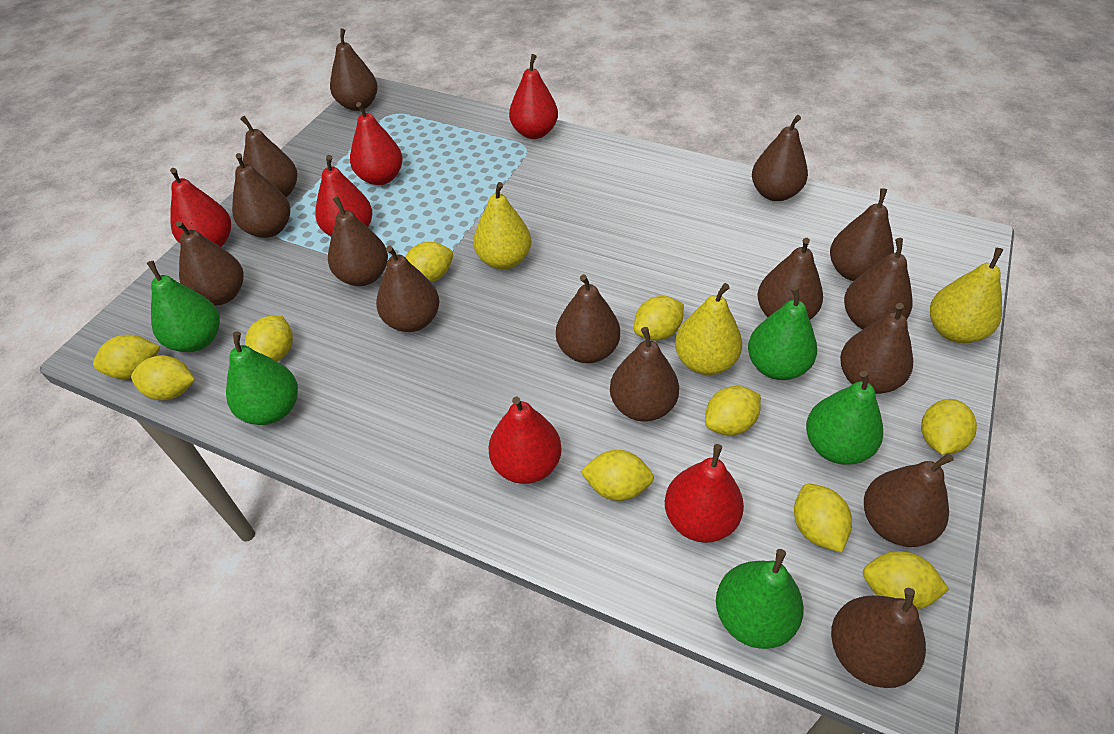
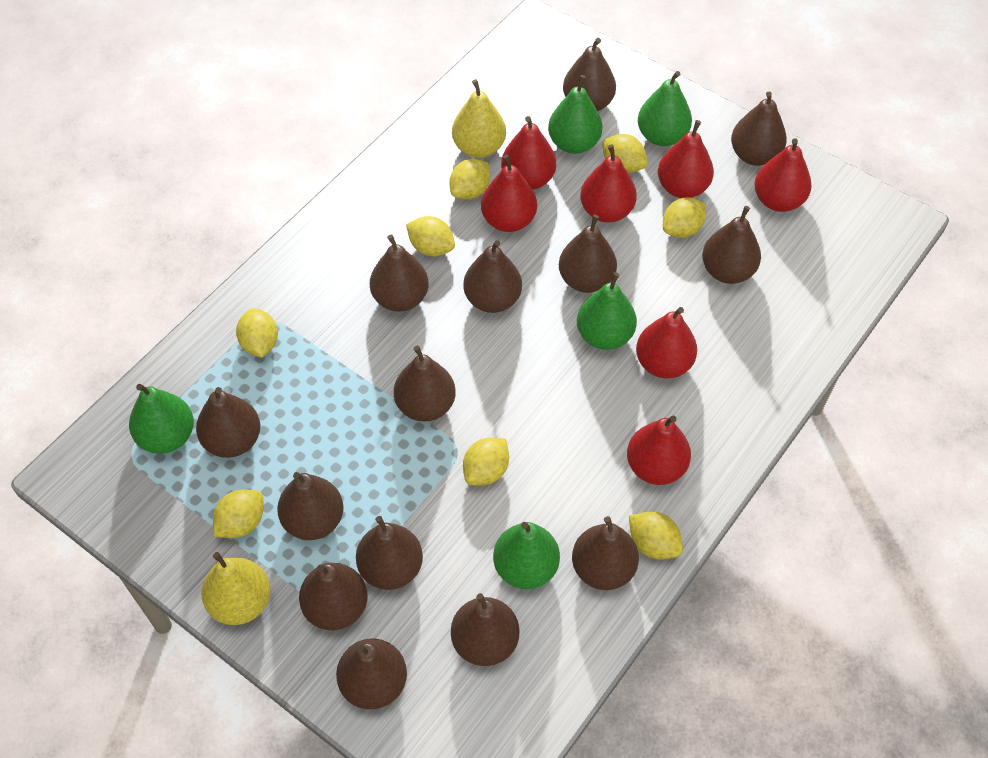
brown pear: 15 -> 14
red pear: 6 -> 7
yellow lemon: 10 -> 8
yellow pear: 3 -> 2

